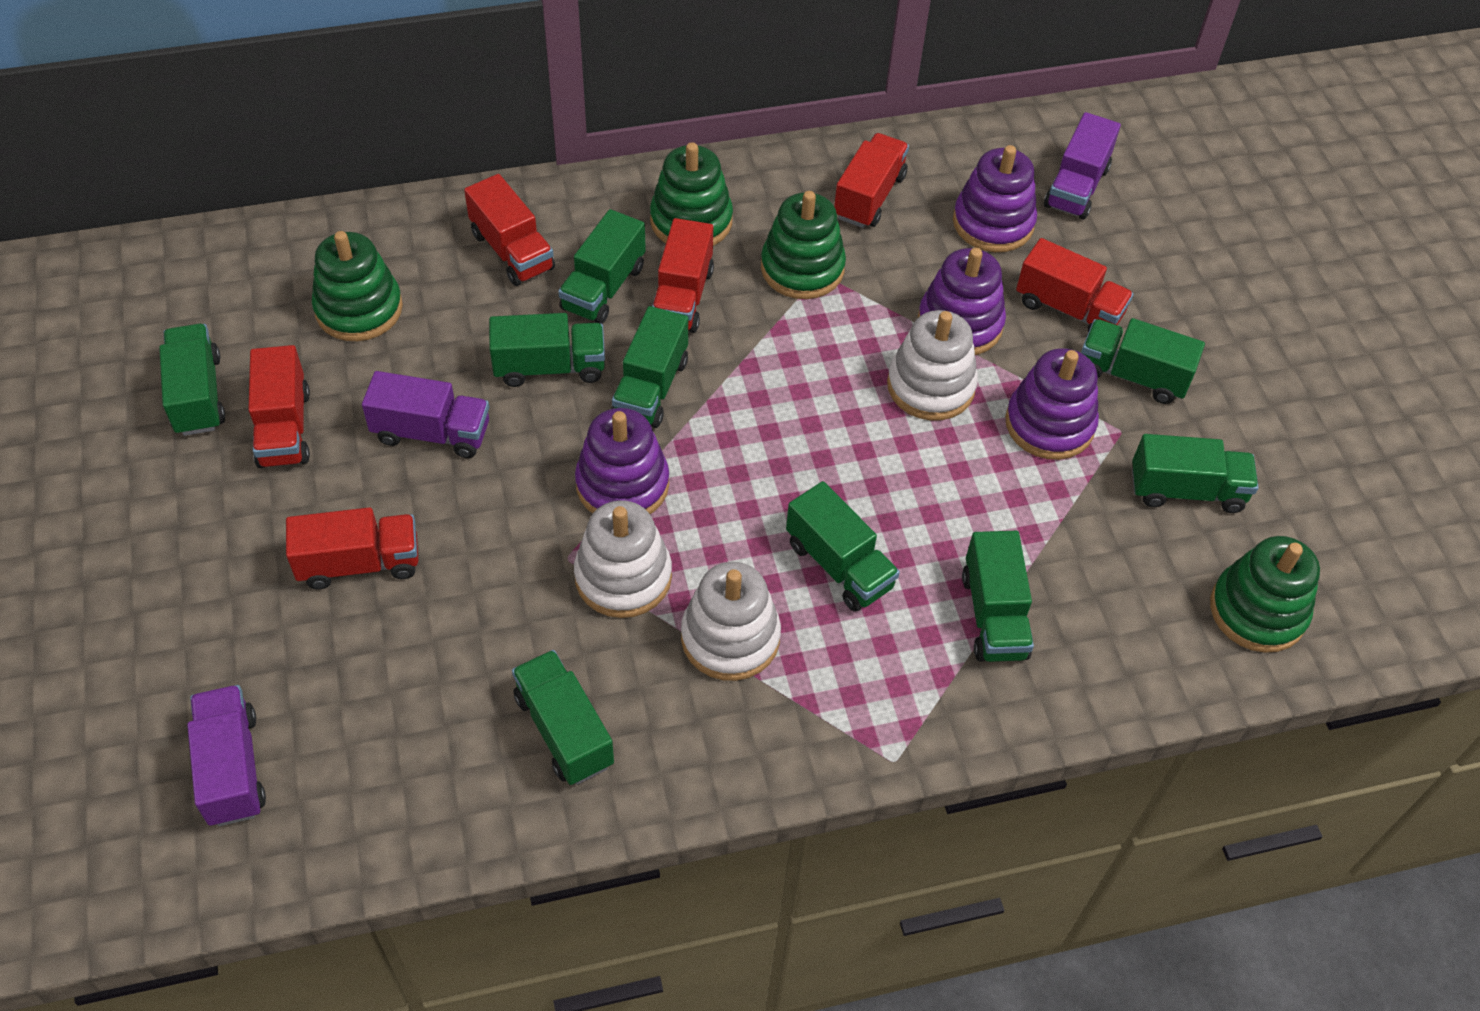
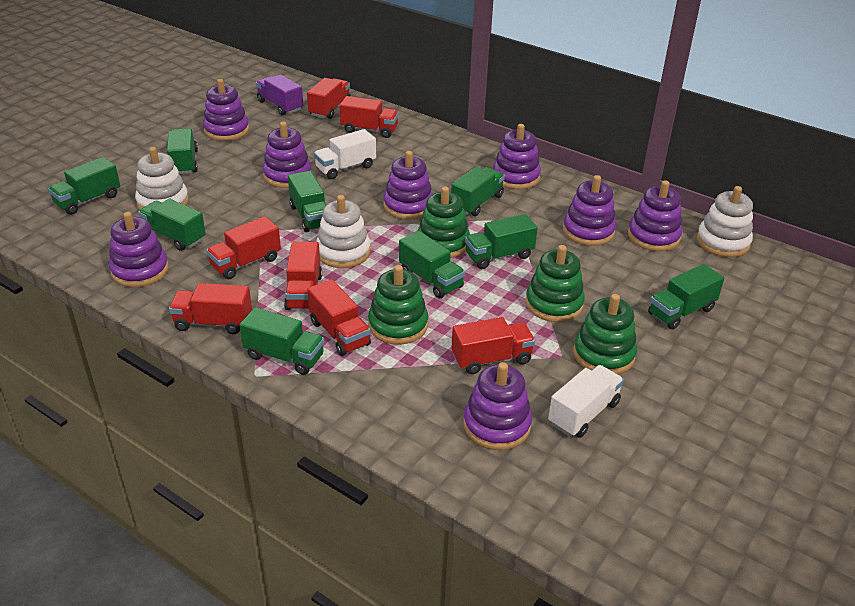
purple stacking toy: 4 -> 8
purple truck: 3 -> 1
red truck: 6 -> 7
white truck: 0 -> 2

